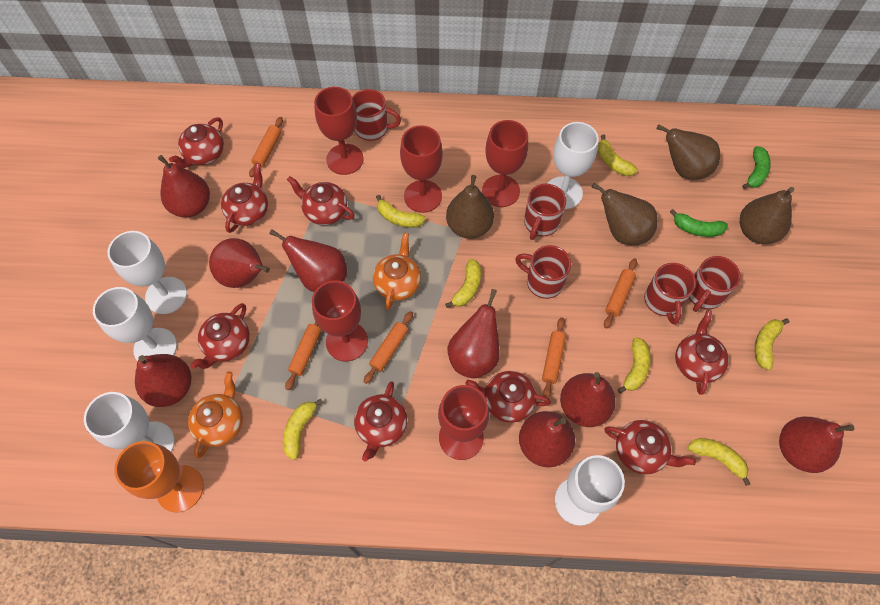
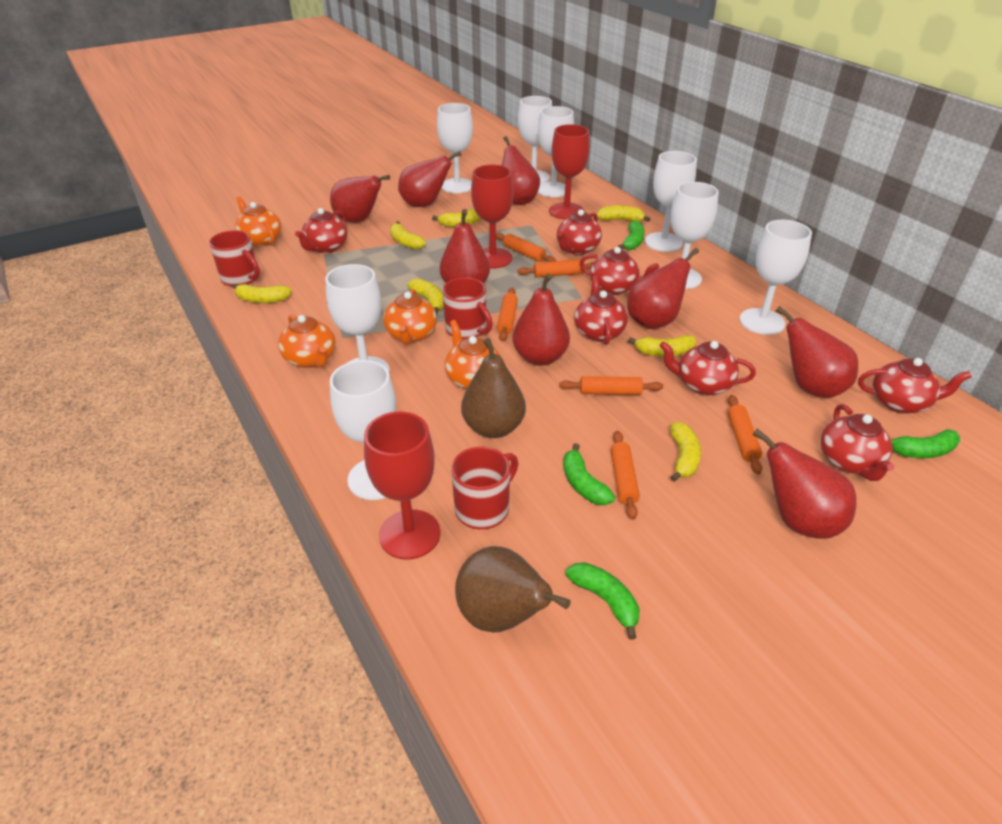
brown pear: 4 -> 2
green banana: 2 -> 4
orange goblet: 1 -> 0
orange rolling pin: 5 -> 6
orange teapot: 2 -> 4
red goblet: 5 -> 3
red mug: 5 -> 3
red teapot: 8 -> 7
white goblet: 5 -> 8

